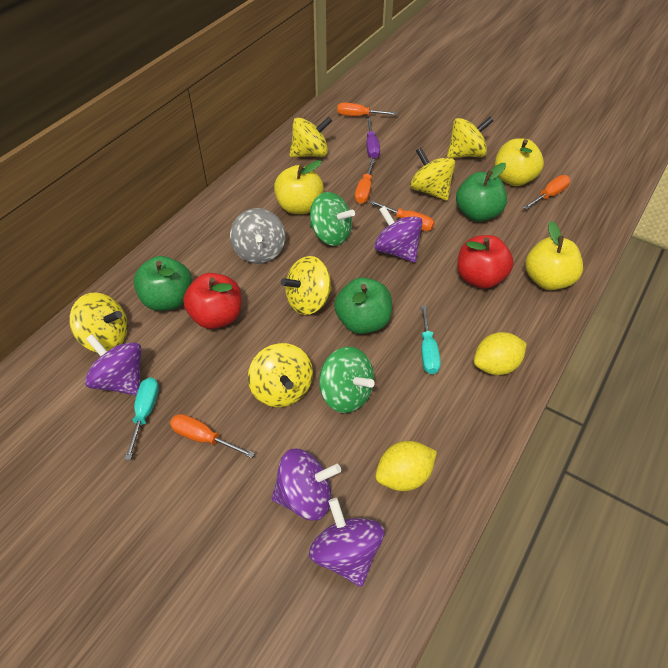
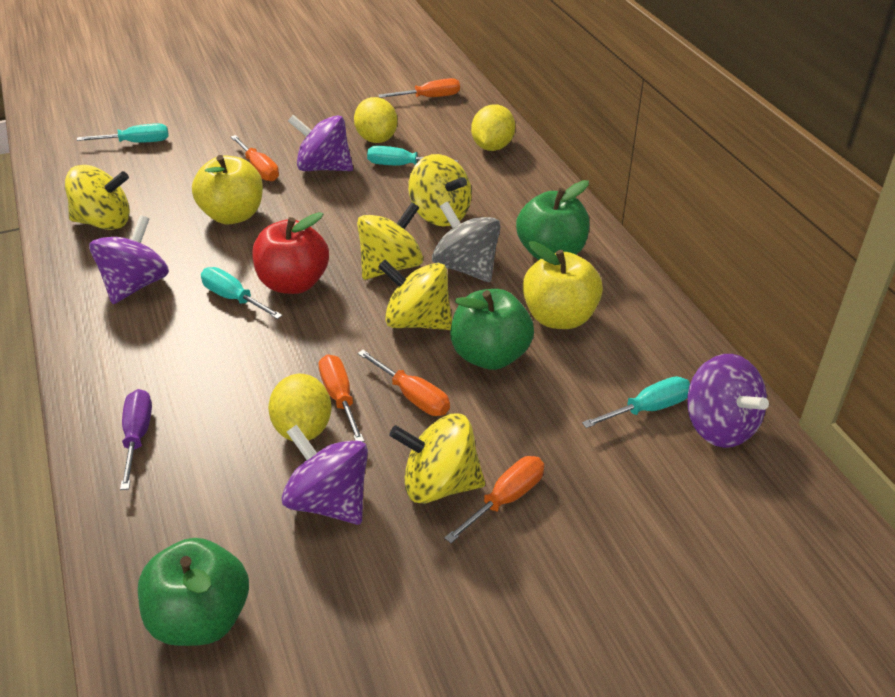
green spinning top: 2 -> 0
red apple: 2 -> 1
turquoise screwdriver: 2 -> 4
yellow apple: 3 -> 2
yellow lemon: 2 -> 3
yellow spinning top: 6 -> 5

